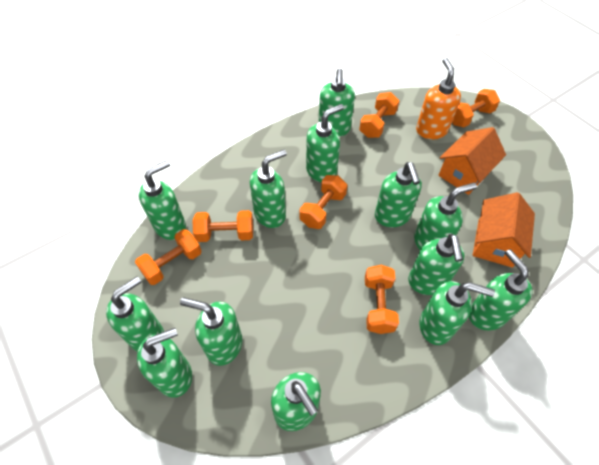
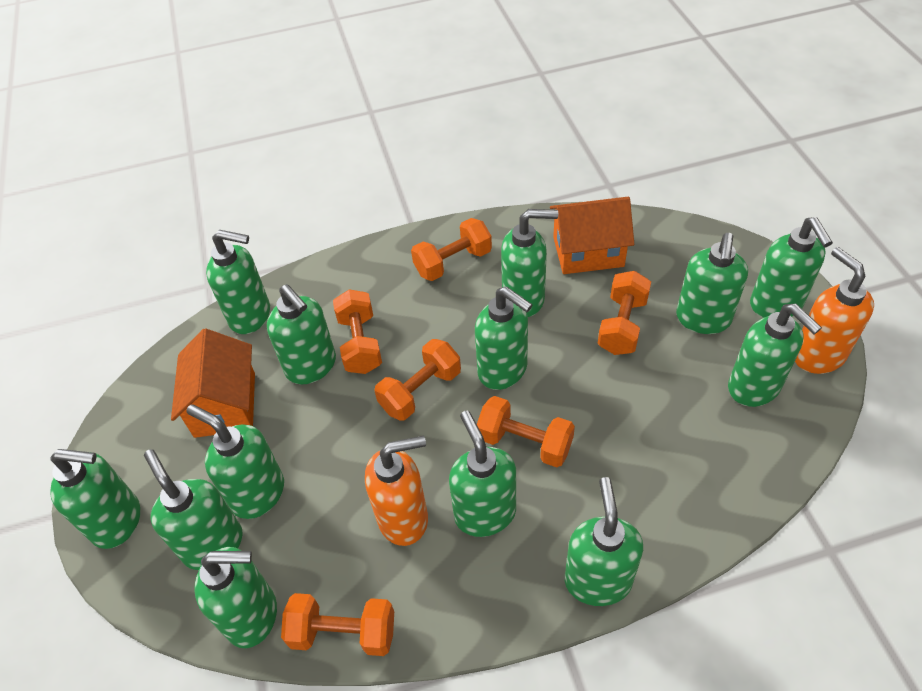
orange soap dispenser: 1 -> 2

